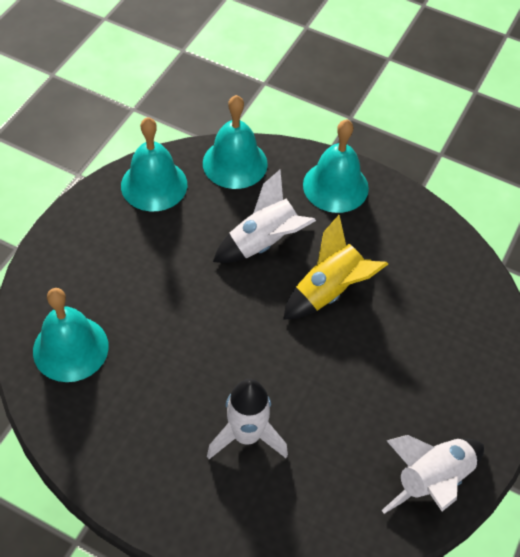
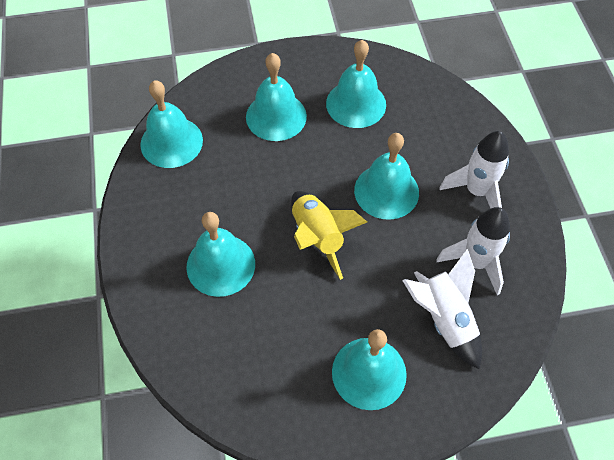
turquoise bell: 4 -> 6

